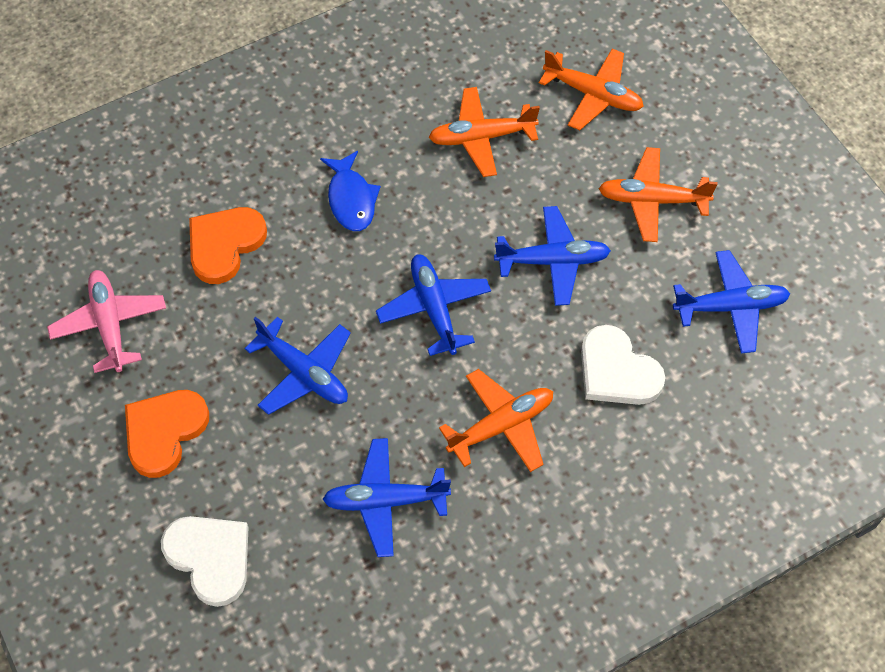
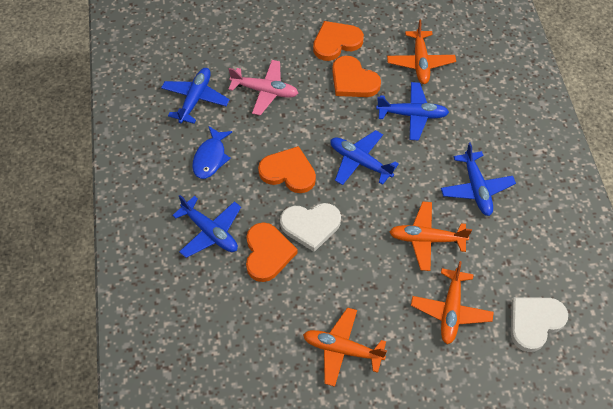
orange heart: 2 -> 4

